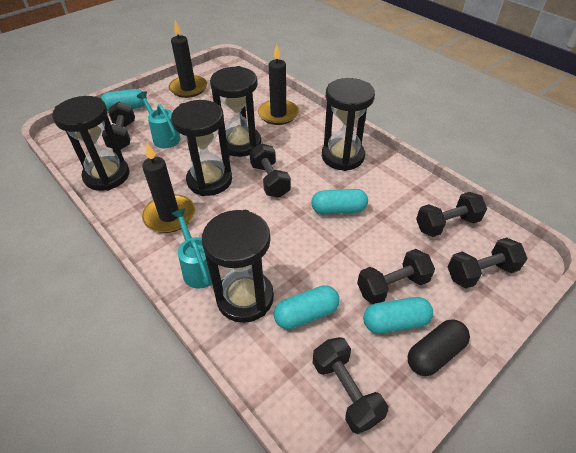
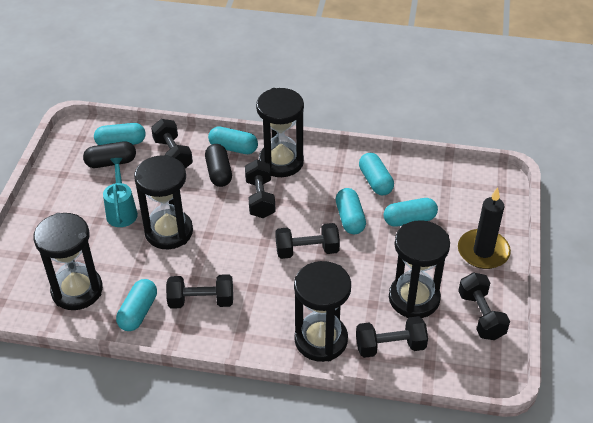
black candle: 3 -> 1
black capsule: 1 -> 2
turquoise capsule: 4 -> 6
turquoise watering can: 2 -> 1

